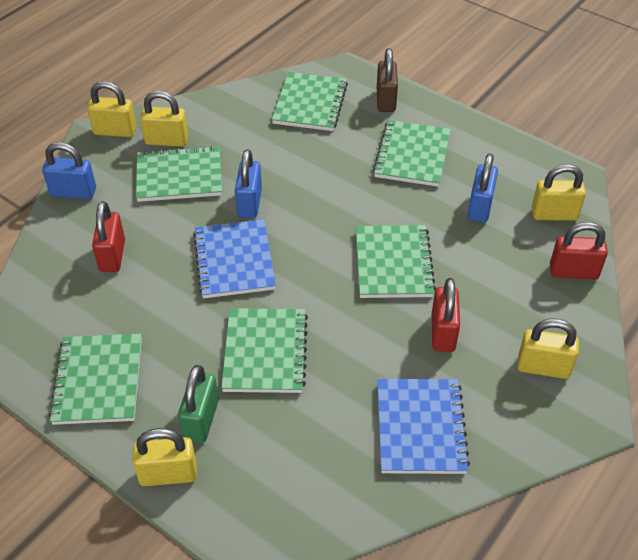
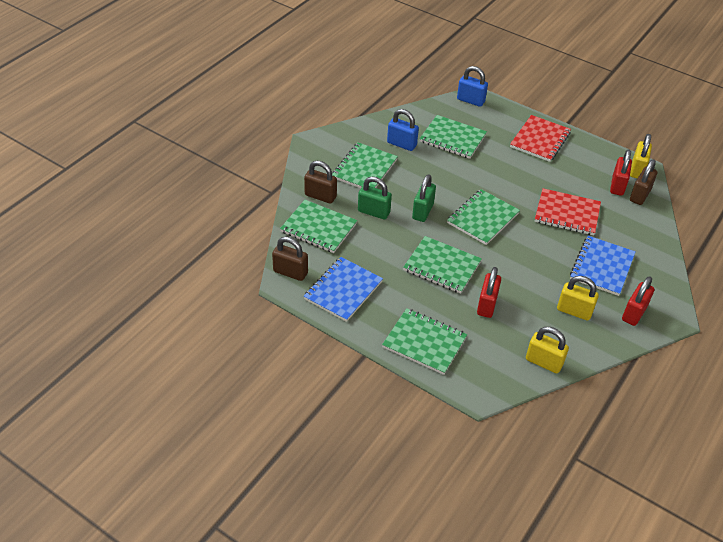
blue padlock: 3 -> 2
brown padlock: 1 -> 3
green padlock: 1 -> 2
red notebook: 0 -> 2
yellow padlock: 5 -> 3

